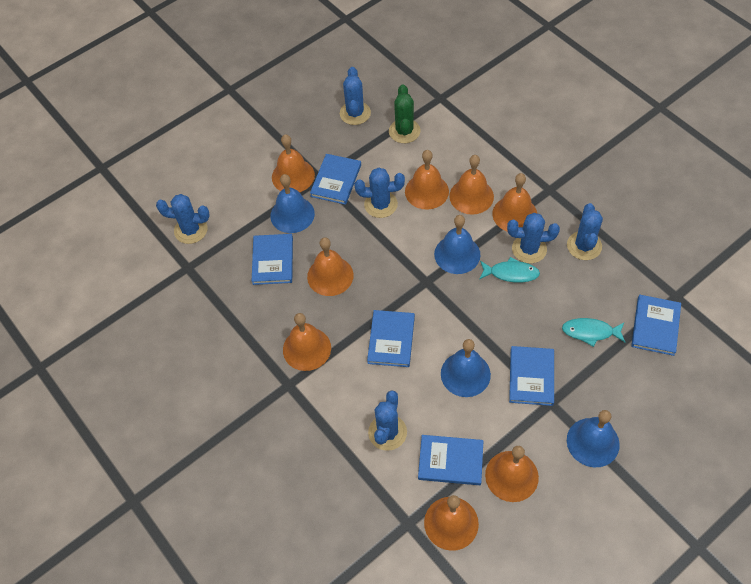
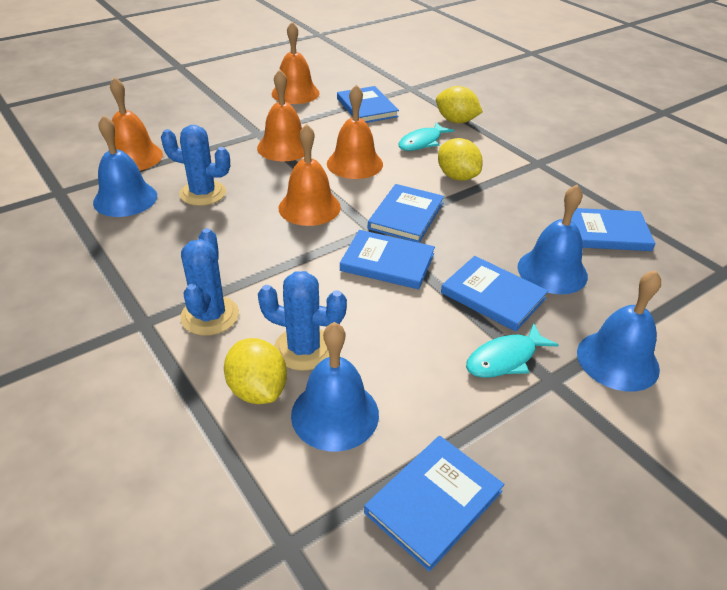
blue cactus: 6 -> 3
green cactus: 1 -> 0
orange bell: 8 -> 5
yellow lemon: 0 -> 3

